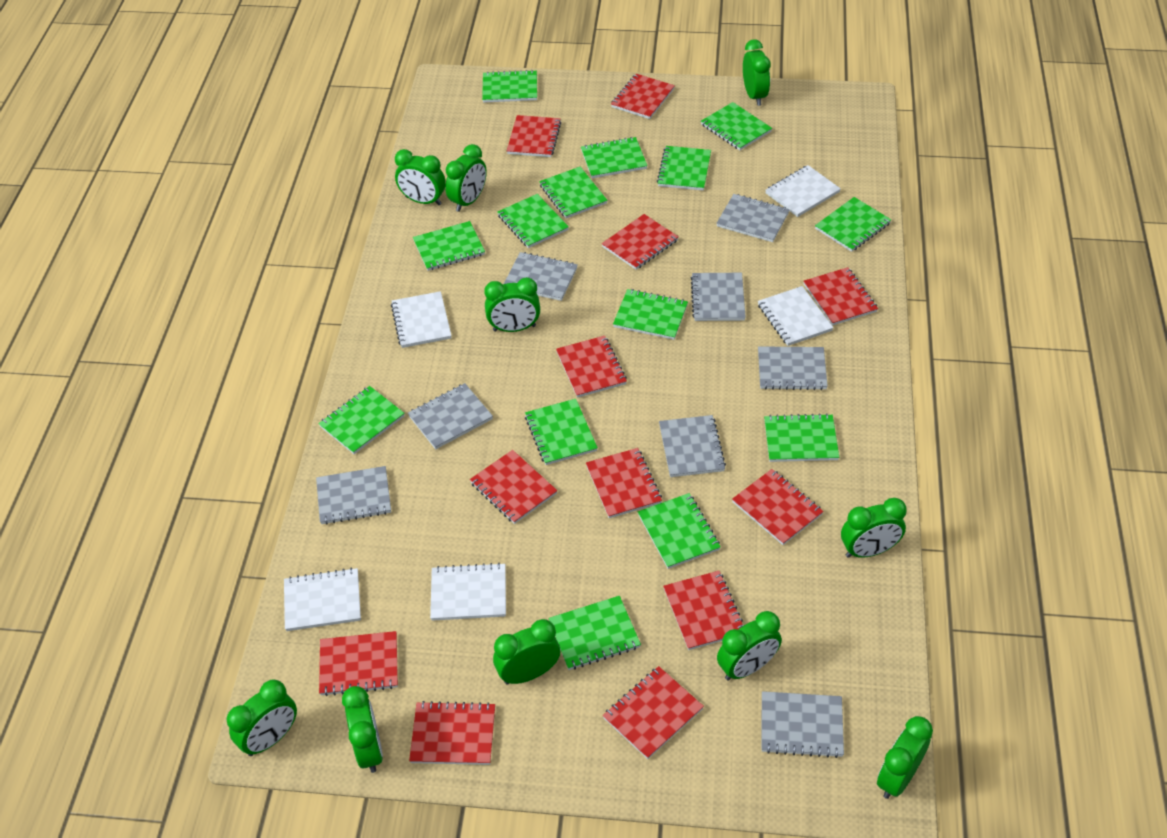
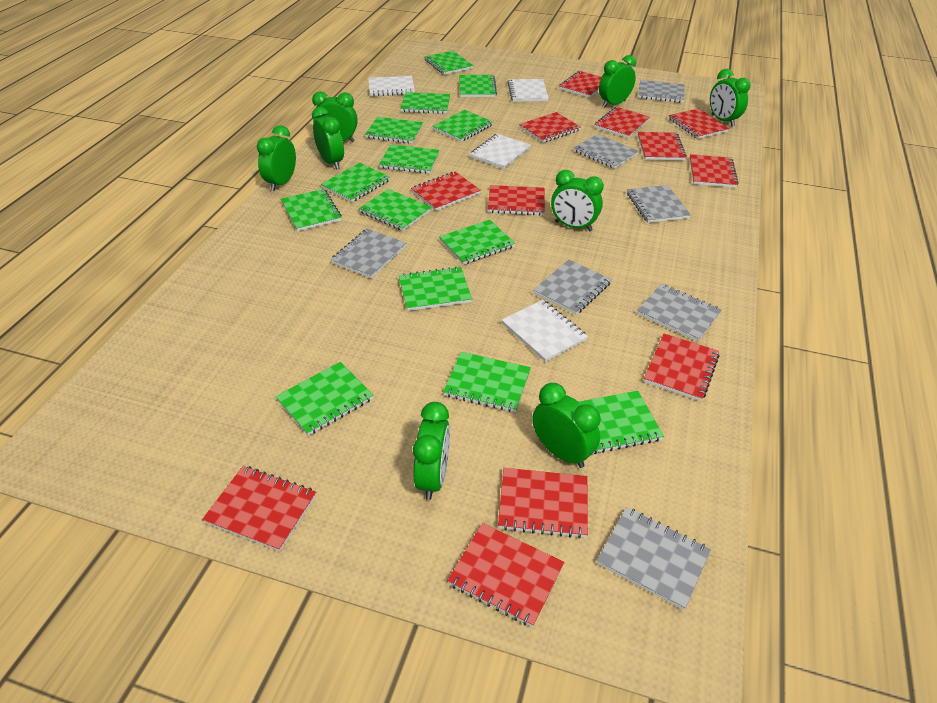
green clock: 10 -> 8
grey notebook: 8 -> 7
white notebook: 5 -> 4

